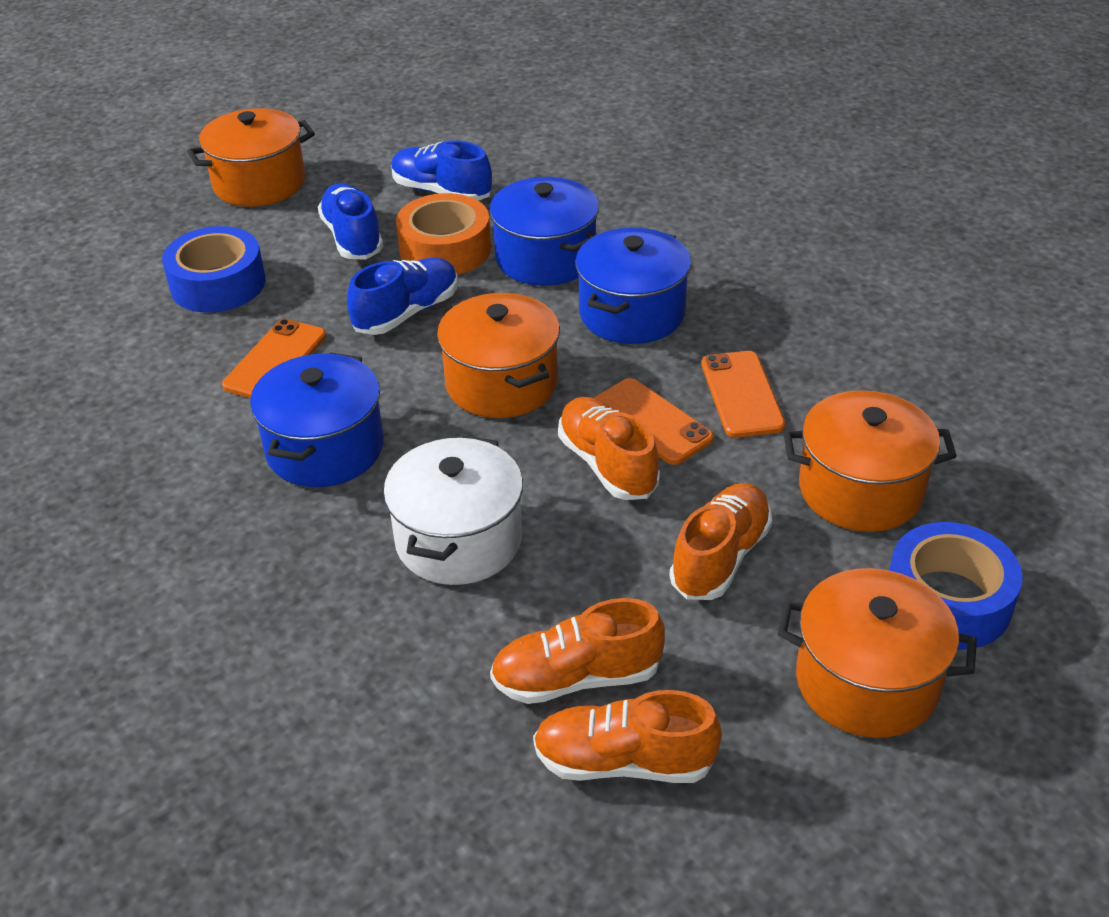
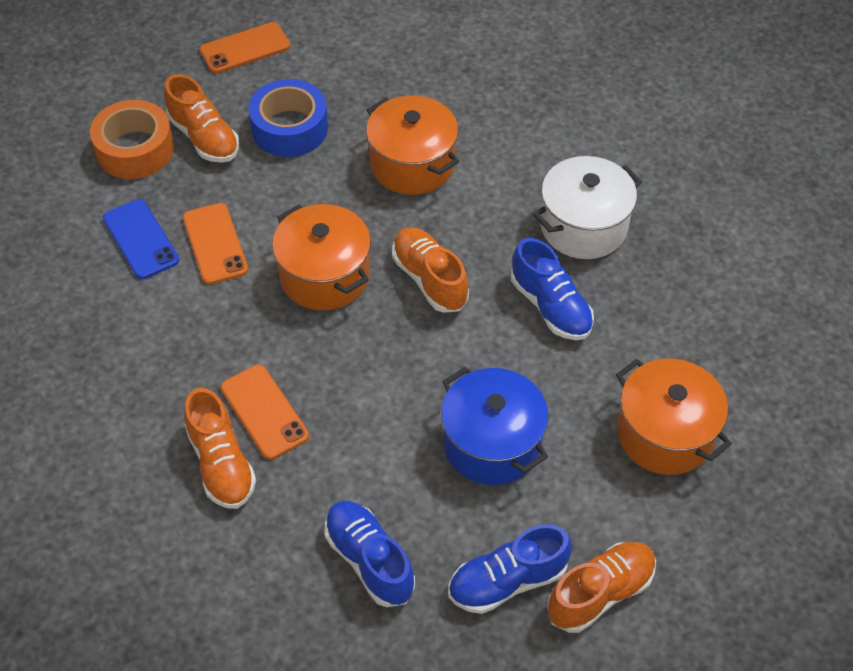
blue phone: 0 -> 1
blue pot: 3 -> 1
blue tape: 2 -> 1
orange pot: 4 -> 3

